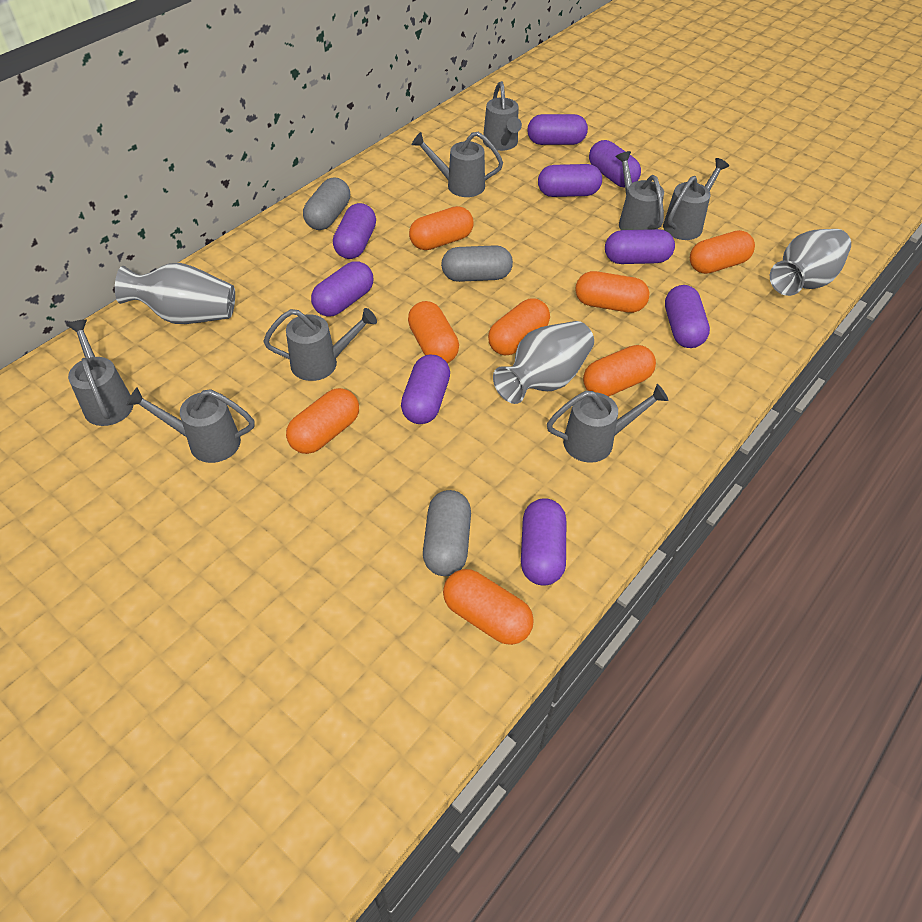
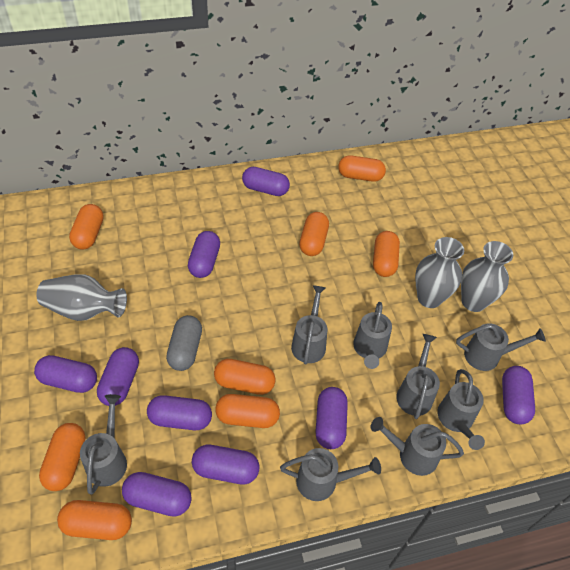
grey capsule: 3 -> 1

